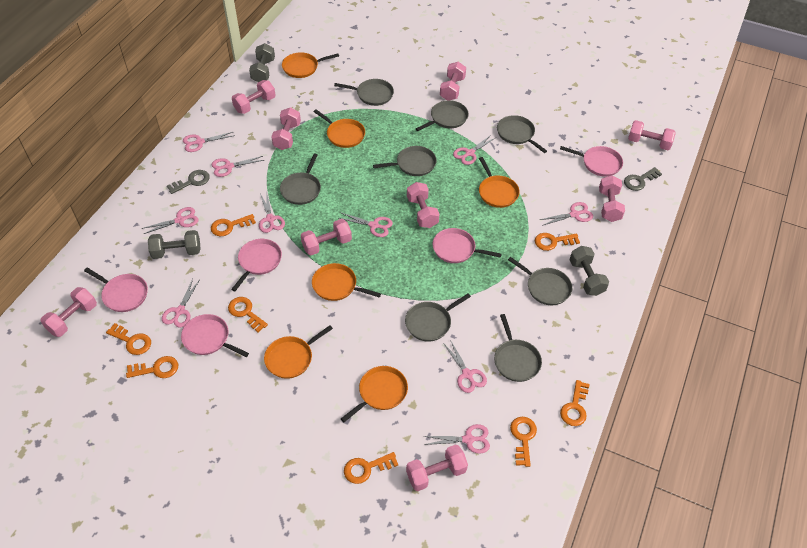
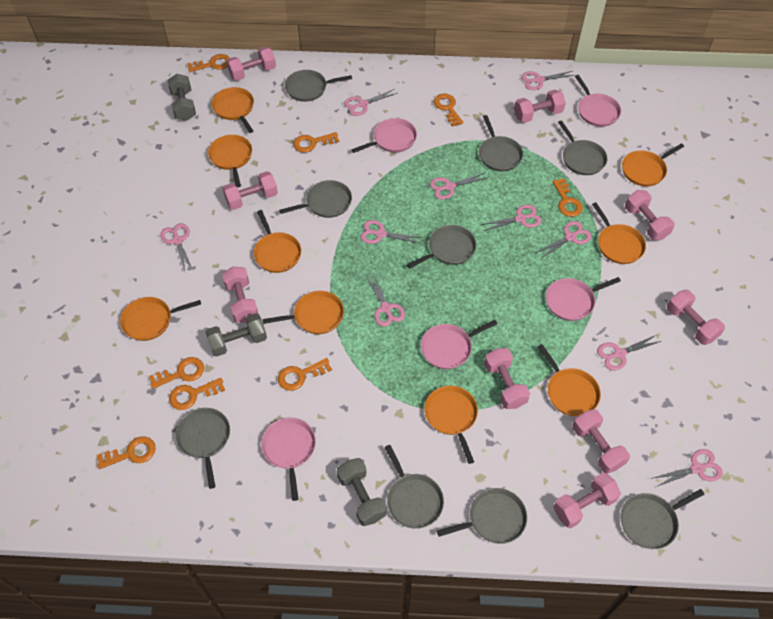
grey key: 2 -> 0
grey pan: 8 -> 9
orange pan: 6 -> 9

